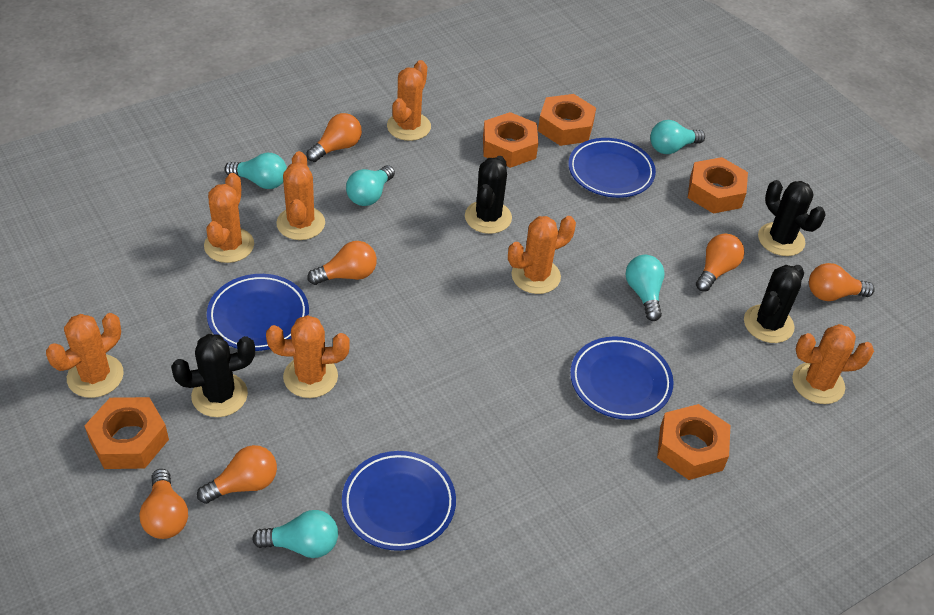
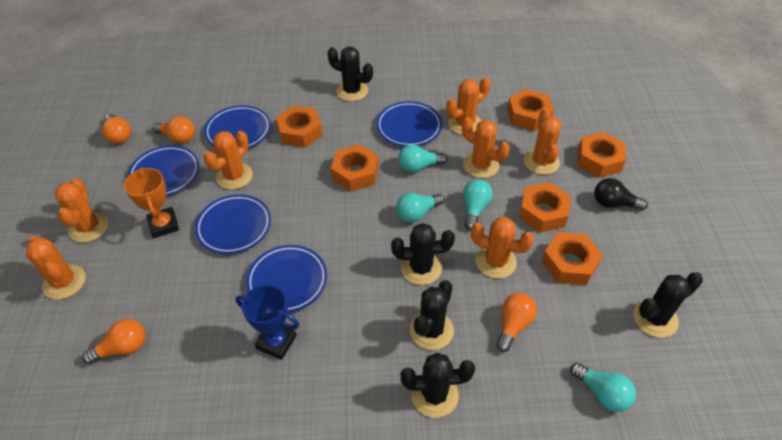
black cactus: 4 -> 5
black light bulb: 0 -> 1
blue plate: 4 -> 5
blue trophy: 0 -> 1
orange light bulb: 6 -> 4
orange nut: 5 -> 6
orange trophy: 0 -> 1
turquoise light bulb: 5 -> 4

